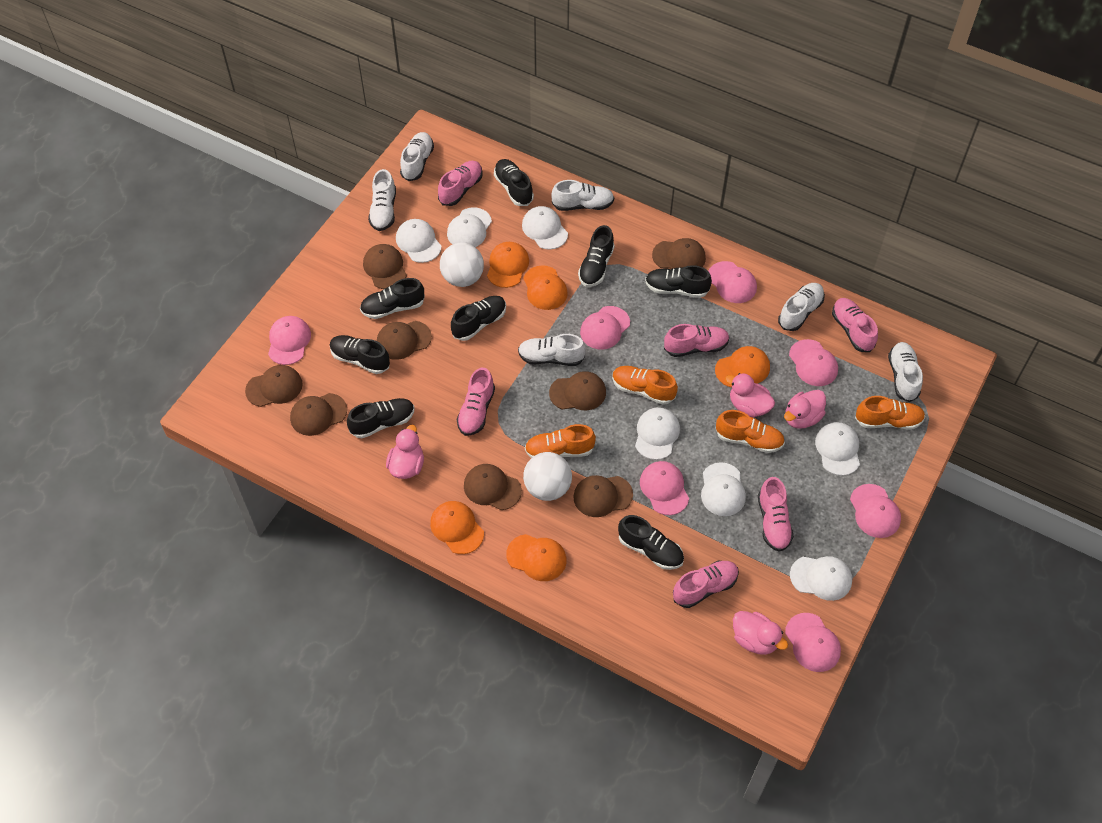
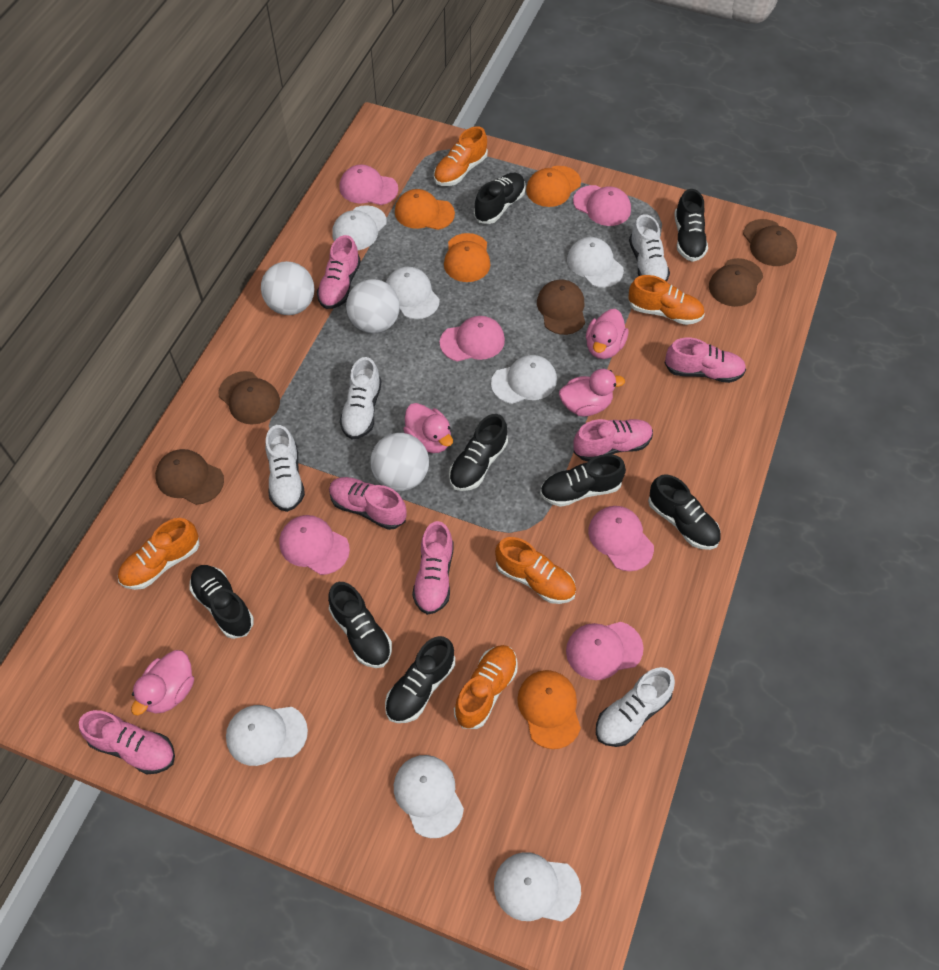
brown cap: 8 -> 5
orange cap: 5 -> 4
orange shoe: 4 -> 5
pink cap: 7 -> 6
white ball: 2 -> 3
white shoe: 6 -> 4

